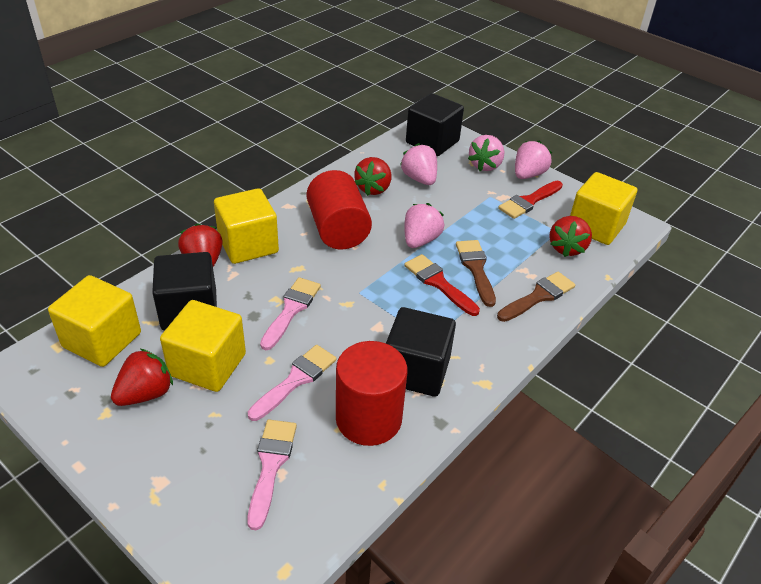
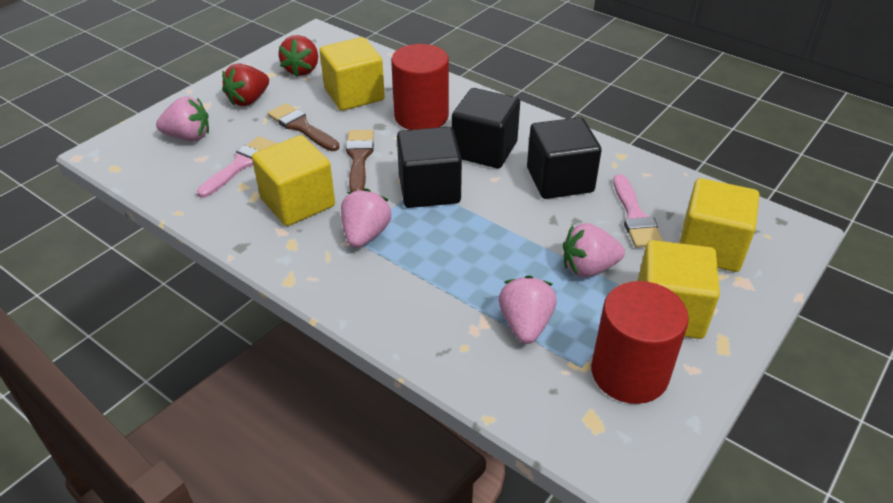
pink brush: 3 -> 2
red brush: 2 -> 0
red strawberry: 4 -> 2

